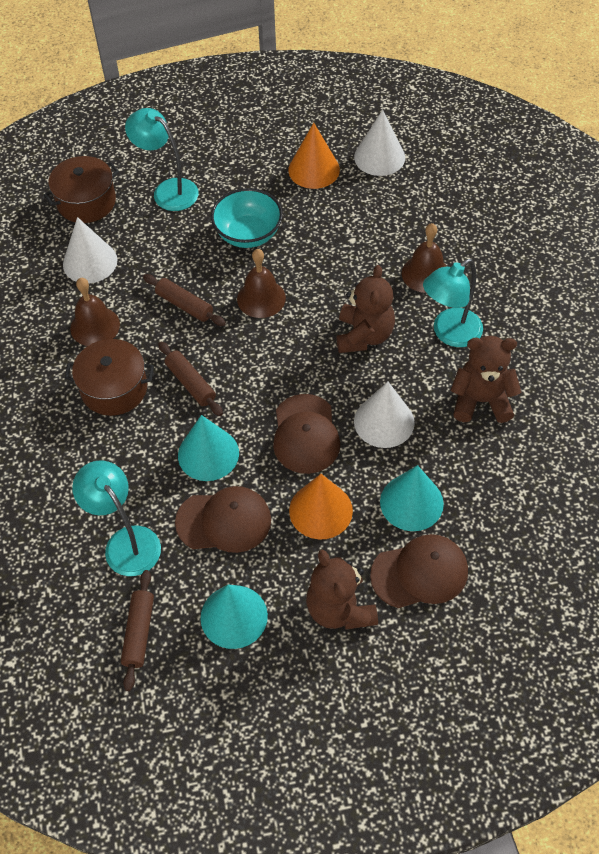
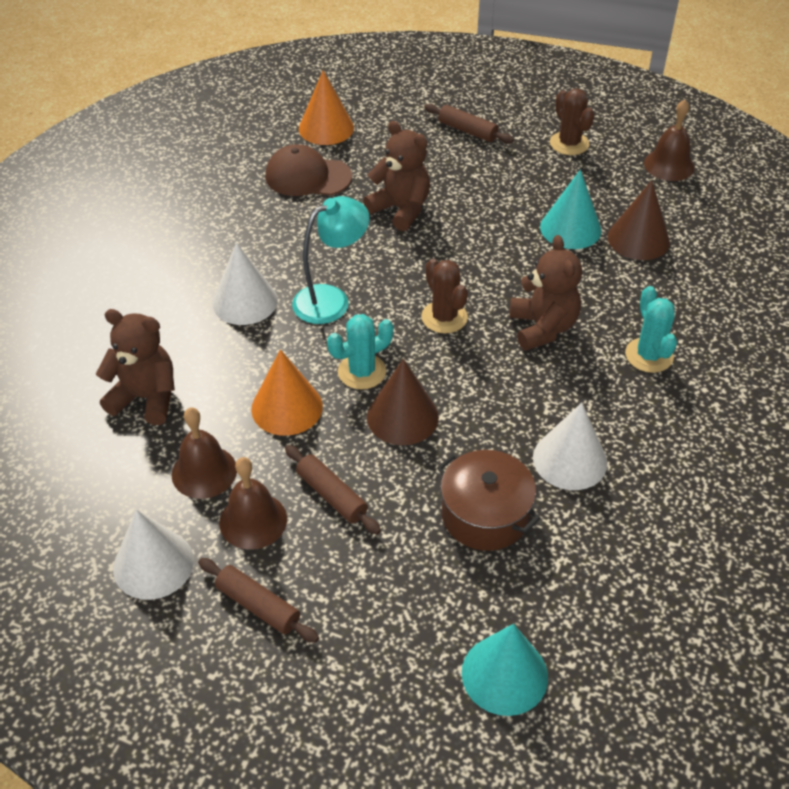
brown cactus: 0 -> 2
brown cap: 3 -> 1
brown cone: 0 -> 2
brown pot: 2 -> 1
turquoise bowl: 1 -> 0
turquoise cactus: 0 -> 2
turquoise cone: 3 -> 2
turquoise lamp: 3 -> 1

